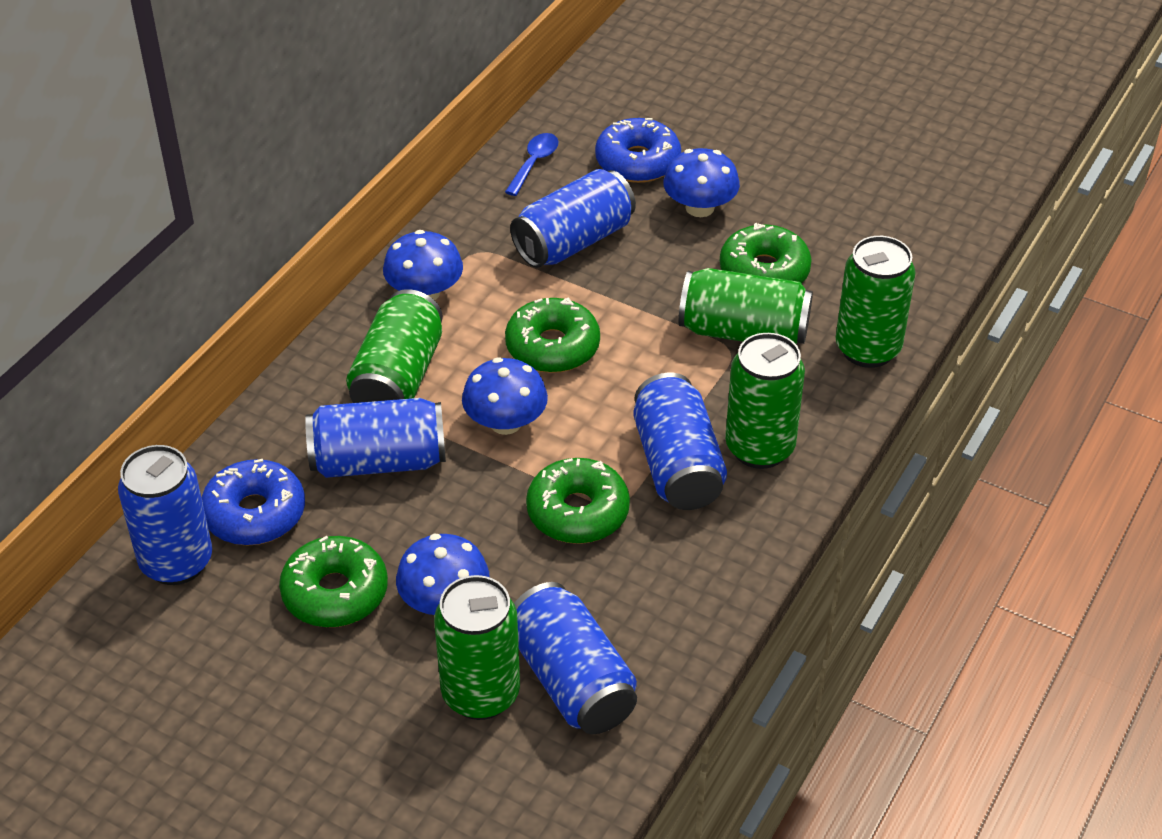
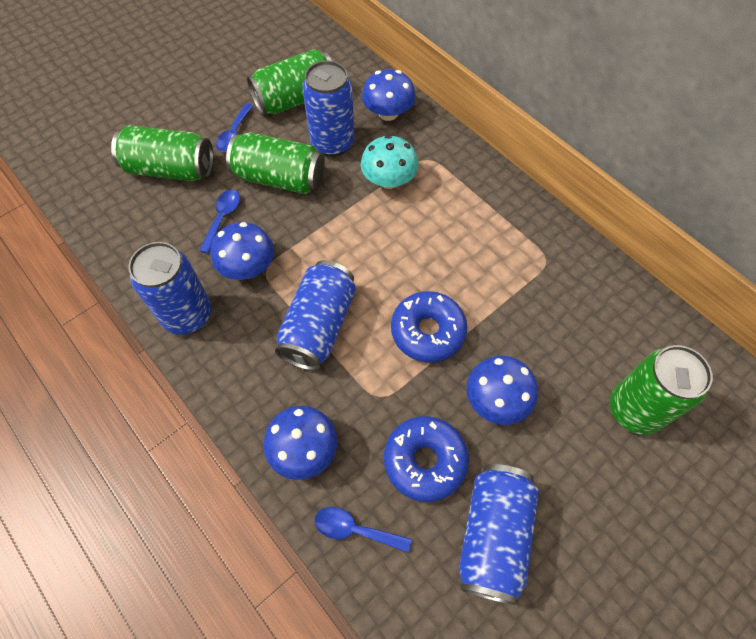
blue can: 5 -> 4
blue spoon: 1 -> 3
green can: 5 -> 4
green donut: 4 -> 0
turquoise mushroom: 0 -> 1

